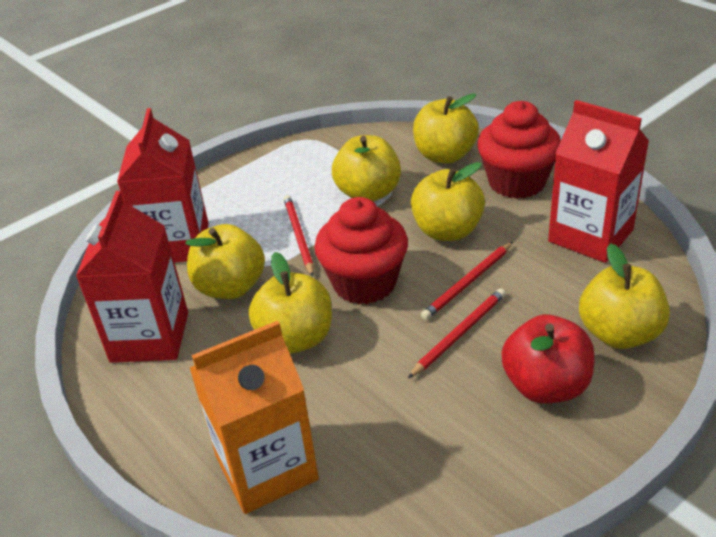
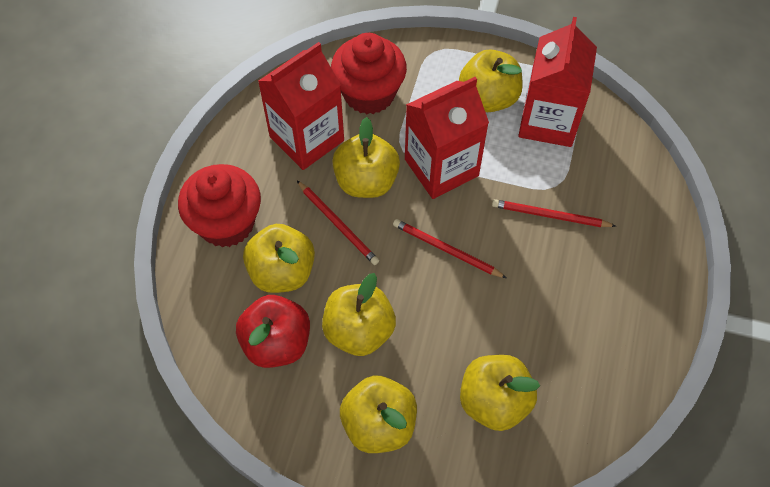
orange carton: 1 -> 0

